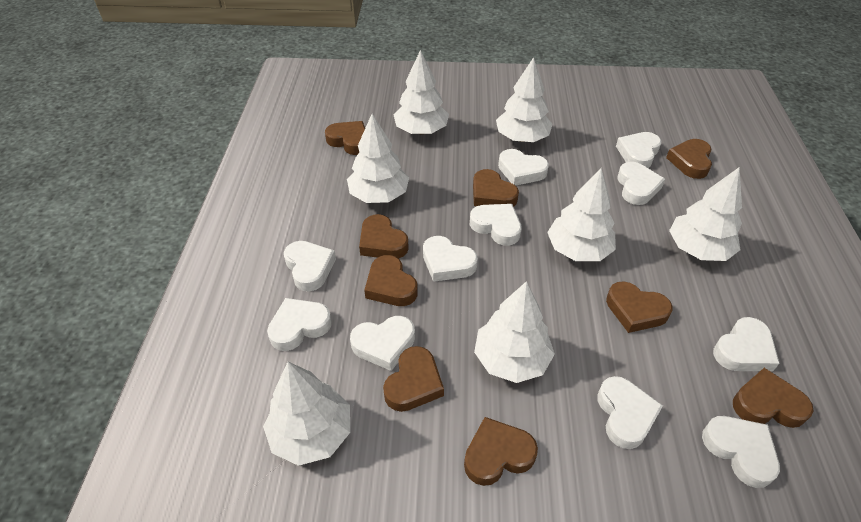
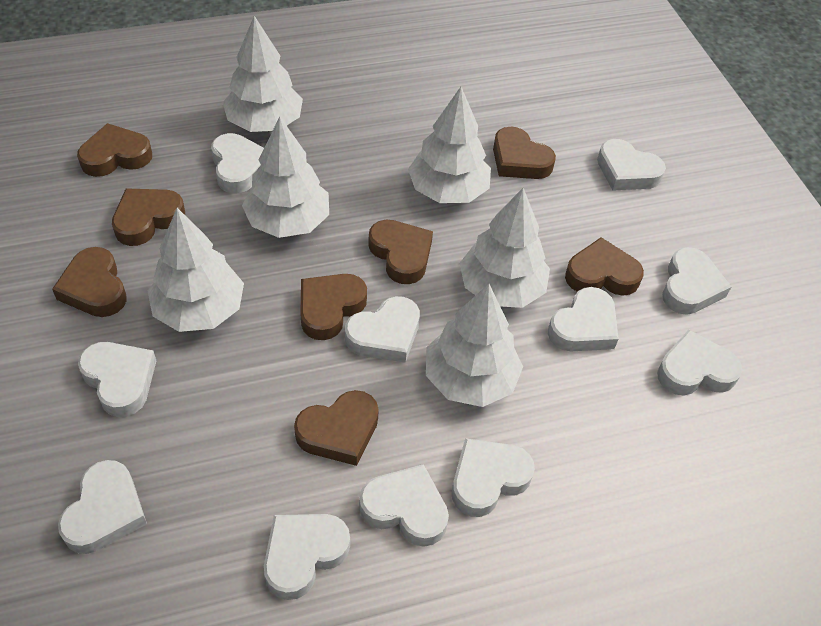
brown heart: 9 -> 8
white tree: 7 -> 6

